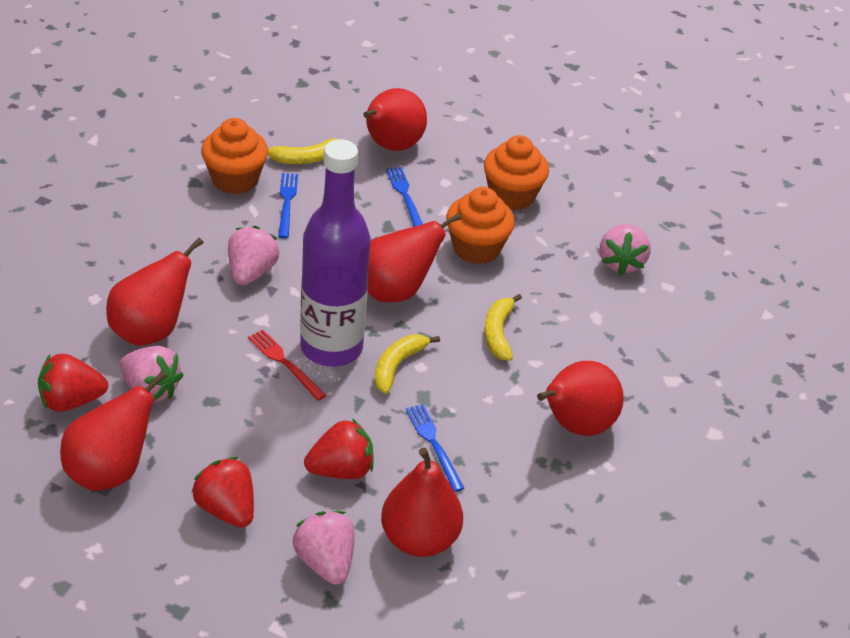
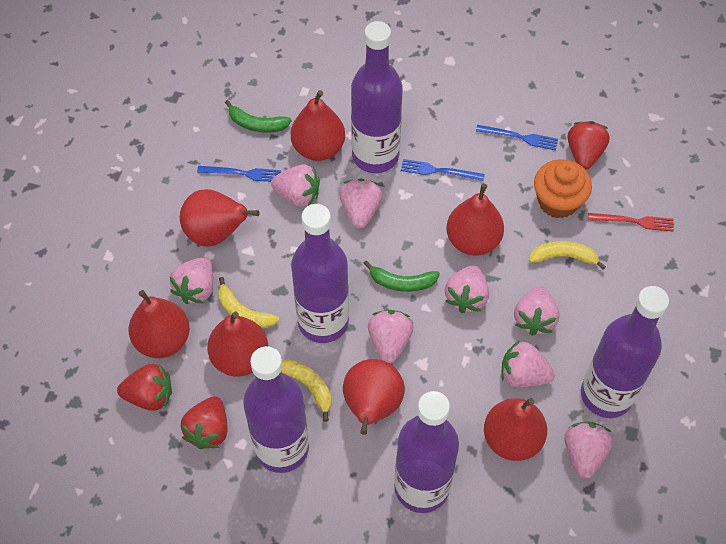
green banana: 0 -> 2
orange cupcake: 3 -> 1
pink strawberry: 4 -> 8
purple bottle: 1 -> 5
red pear: 6 -> 7

